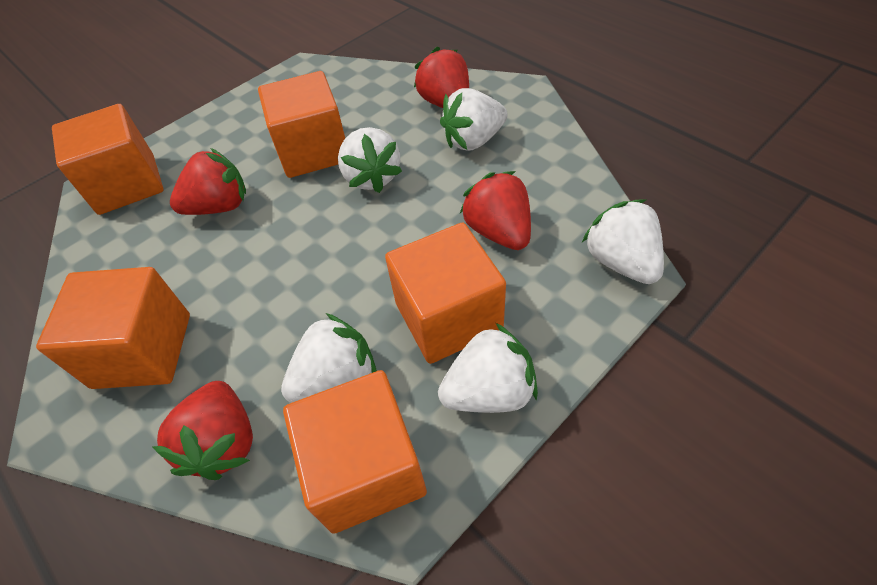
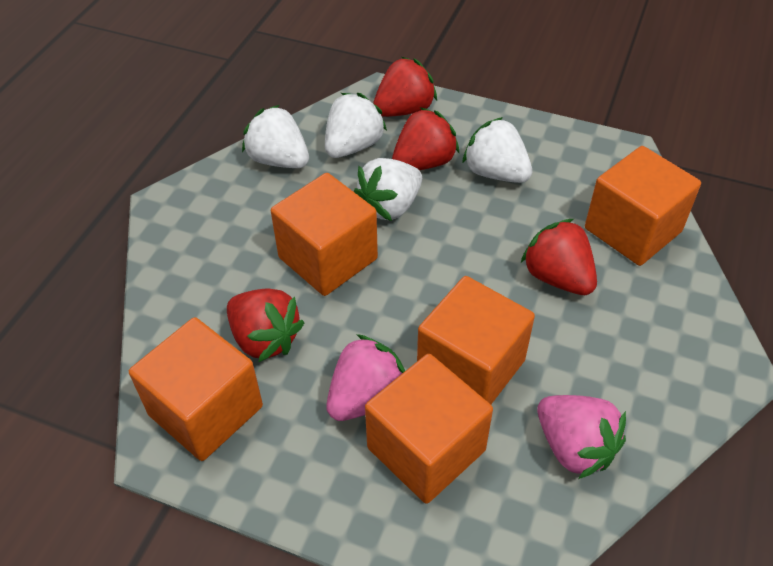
pink strawberry: 0 -> 2
white strawberry: 5 -> 4

